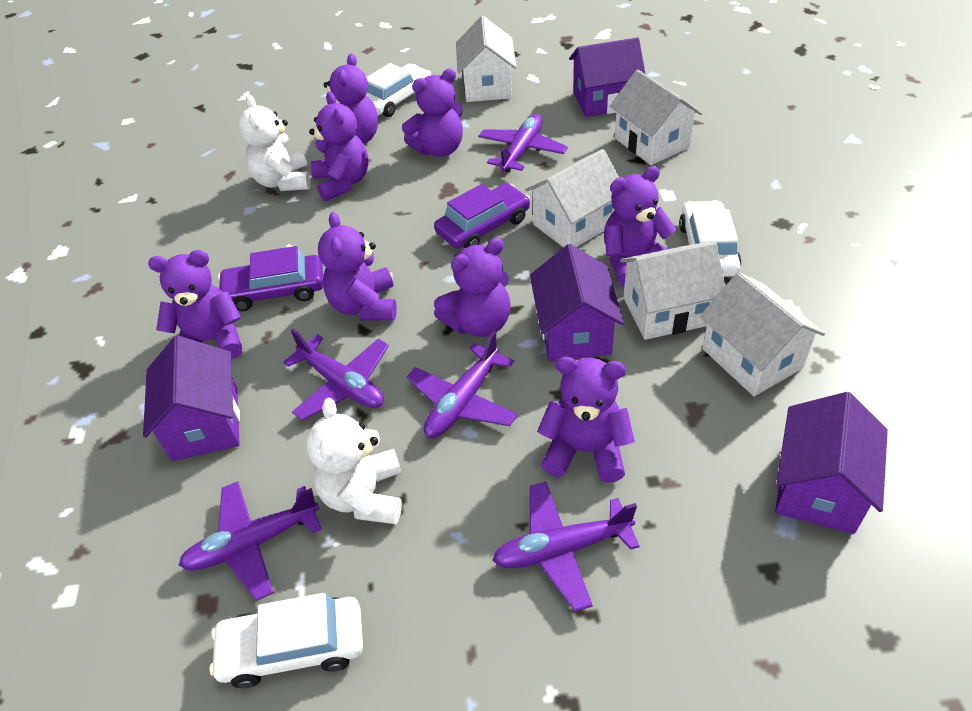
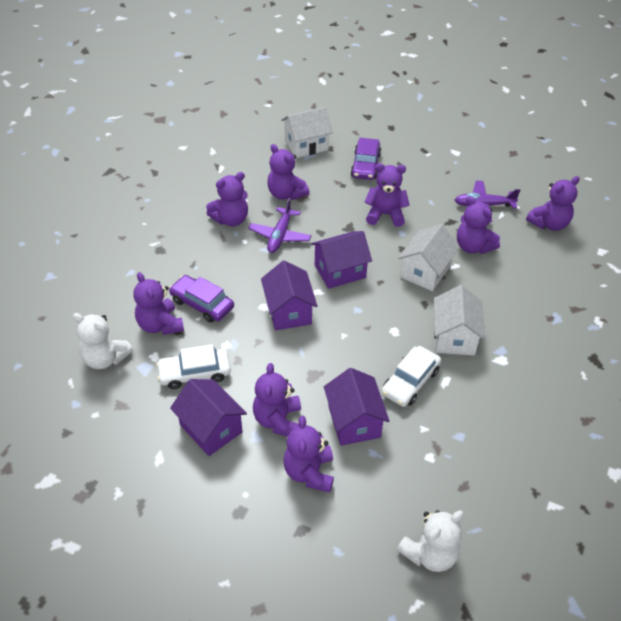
purple plane: 5 -> 2
white car: 3 -> 2
white house: 5 -> 3

